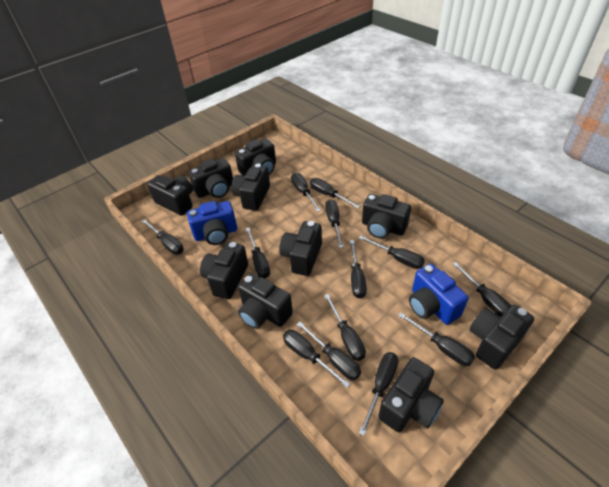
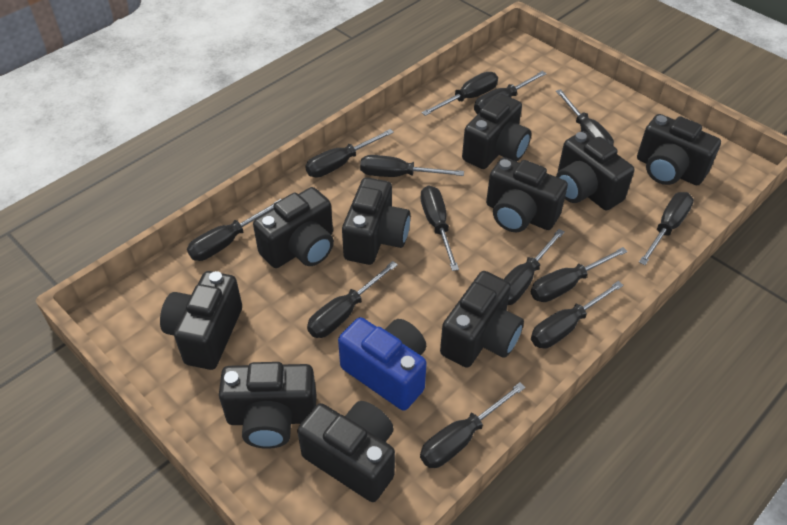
blue camera: 2 -> 1

